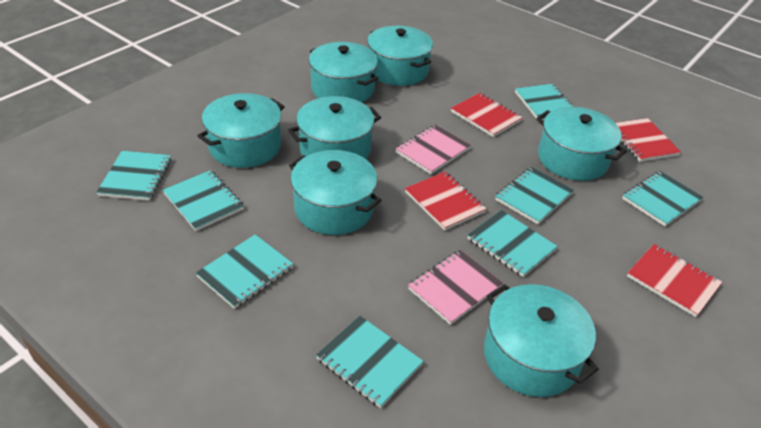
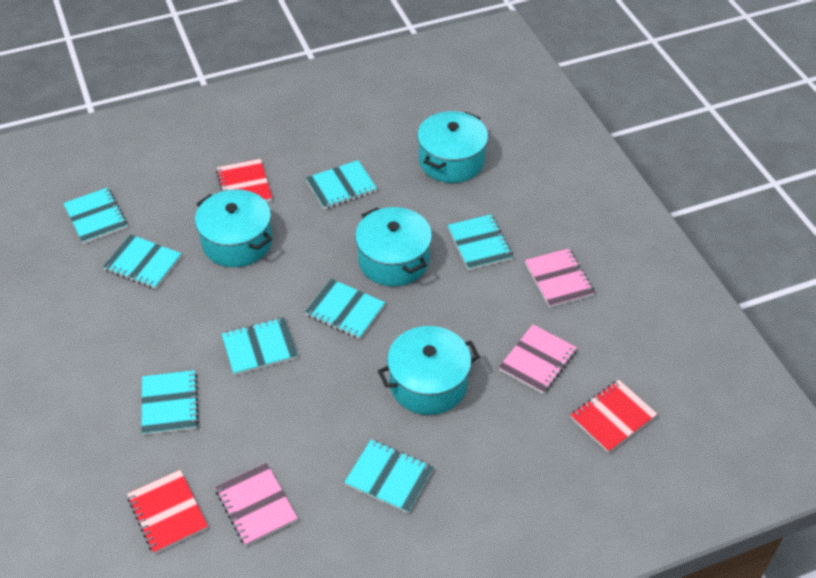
pink notebook: 2 -> 3
red notebook: 4 -> 3
turquoise pot: 7 -> 4

